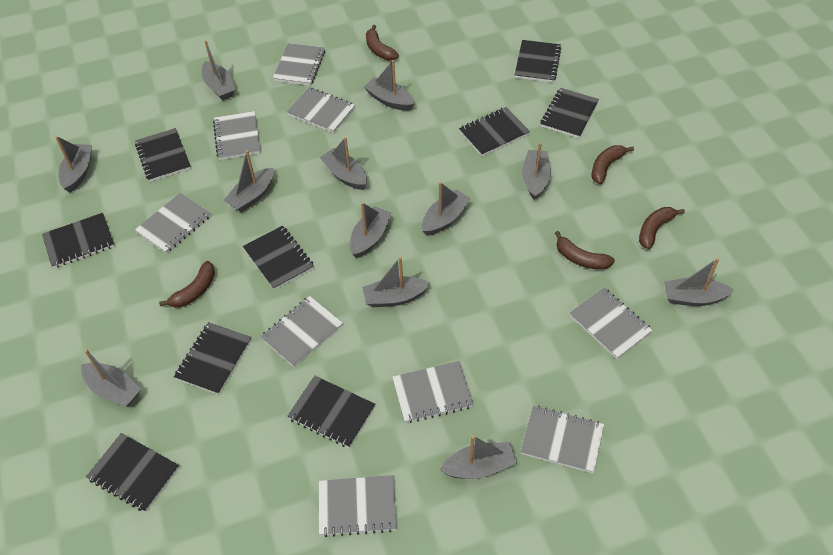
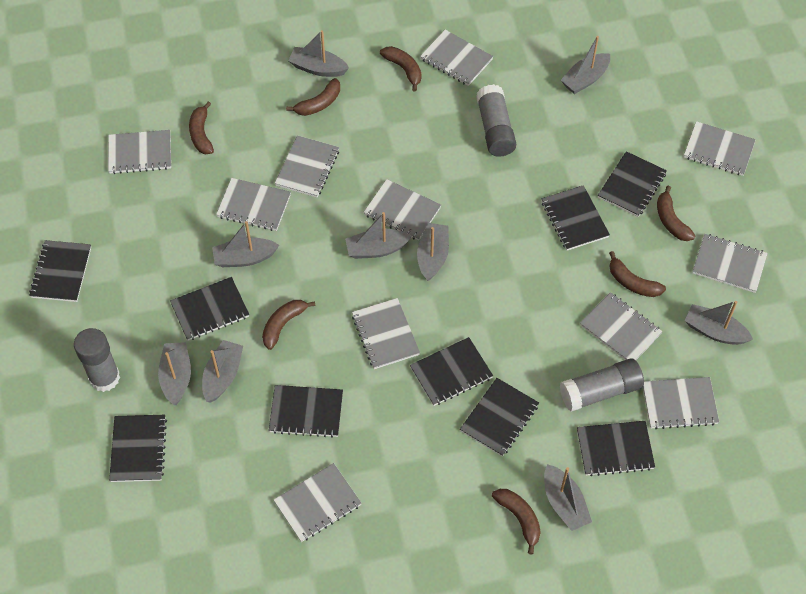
brown banana: 5 -> 7
grey boat: 12 -> 9
grey glue stick: 0 -> 3
grey notebook: 9 -> 11

